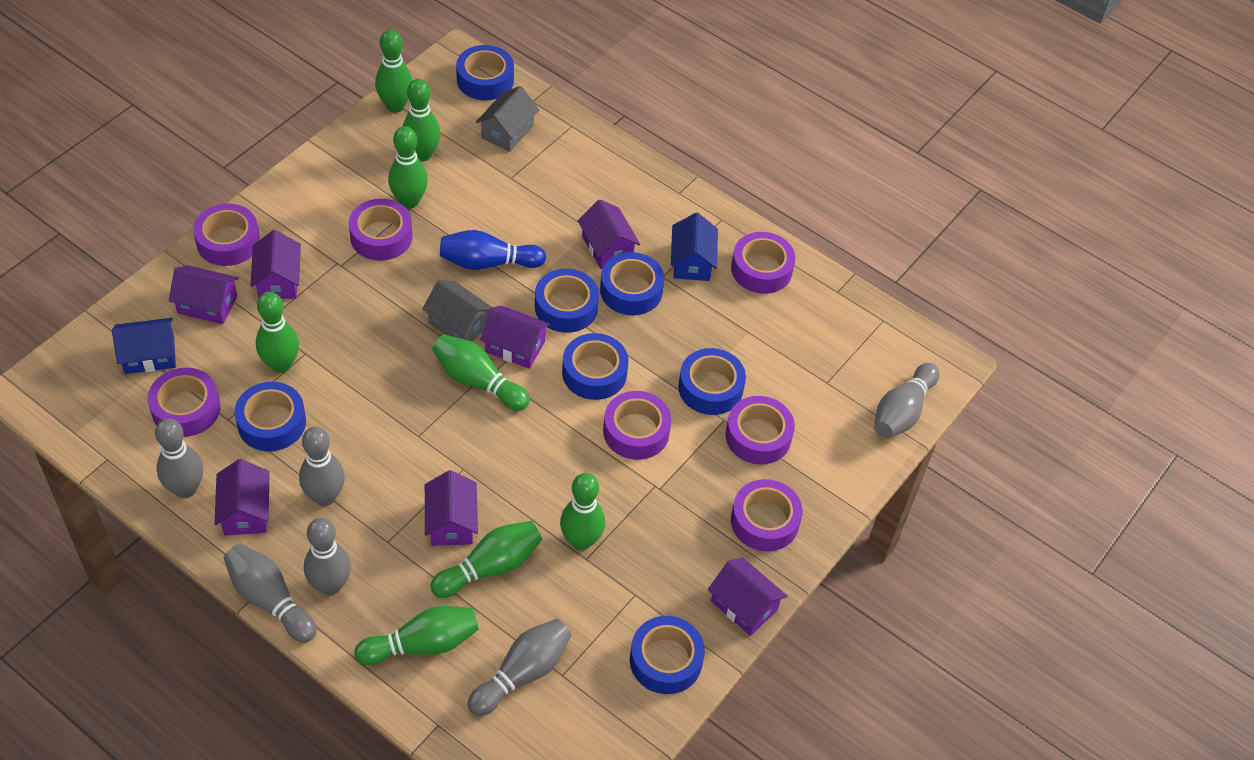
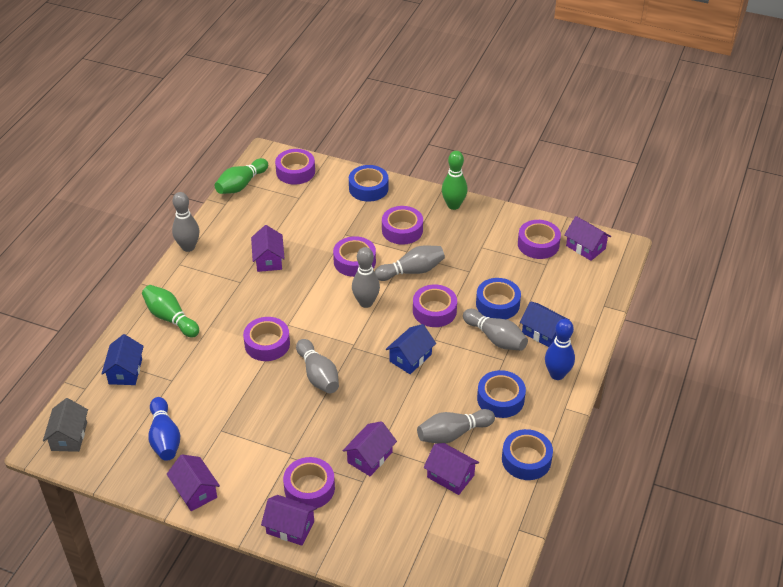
blue bowling pin: 1 -> 2
blue house: 2 -> 3
blue tape: 7 -> 4
green bowling pin: 8 -> 3
grey house: 2 -> 1
purple house: 7 -> 6

